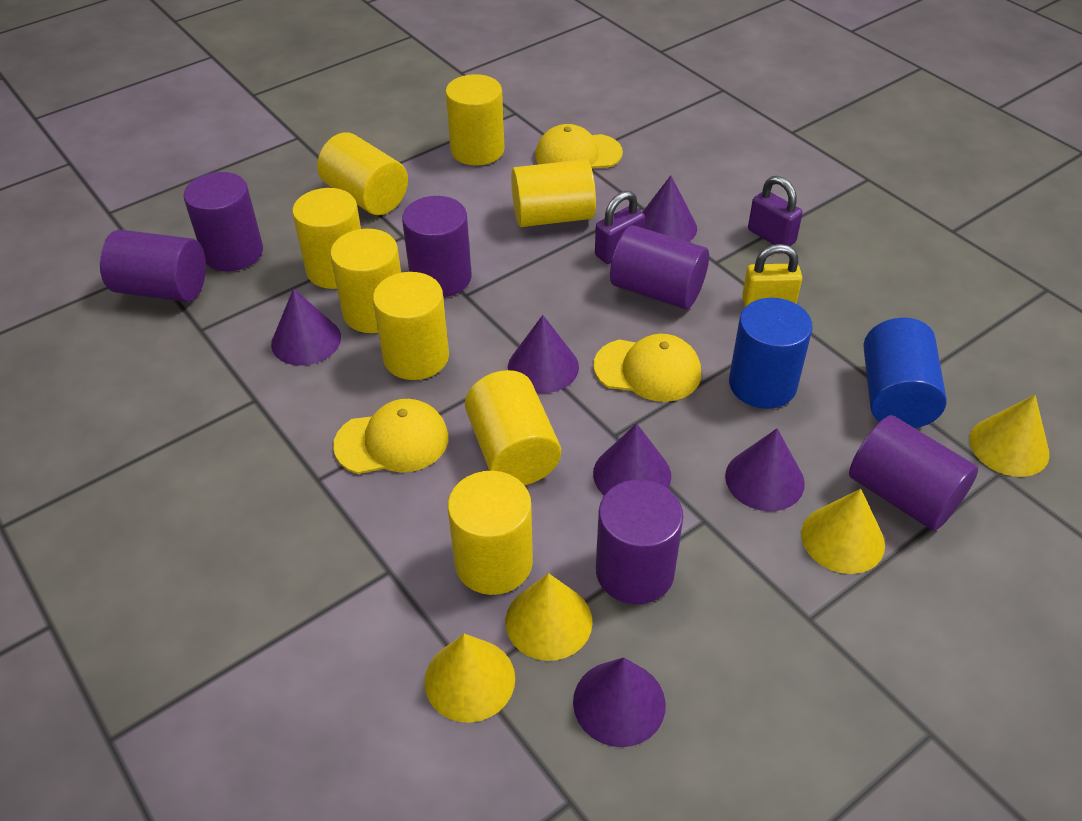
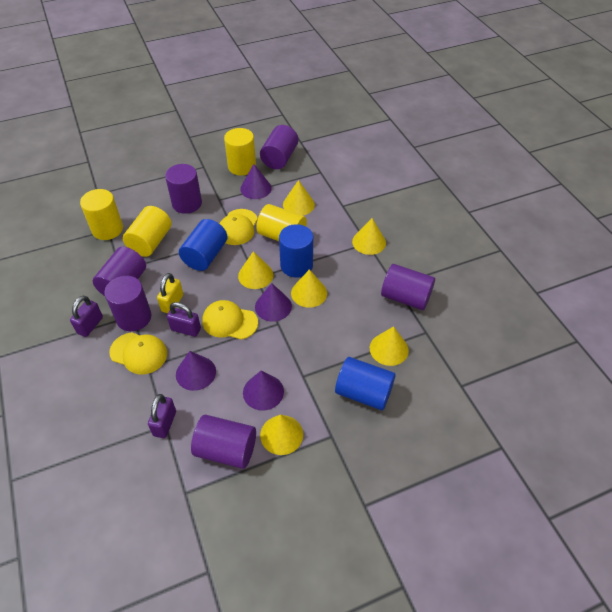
blue cylinder: 2 -> 3
purple cone: 6 -> 4
purple padlock: 2 -> 3
yellow cone: 4 -> 6
yellow cylinder: 8 -> 4

